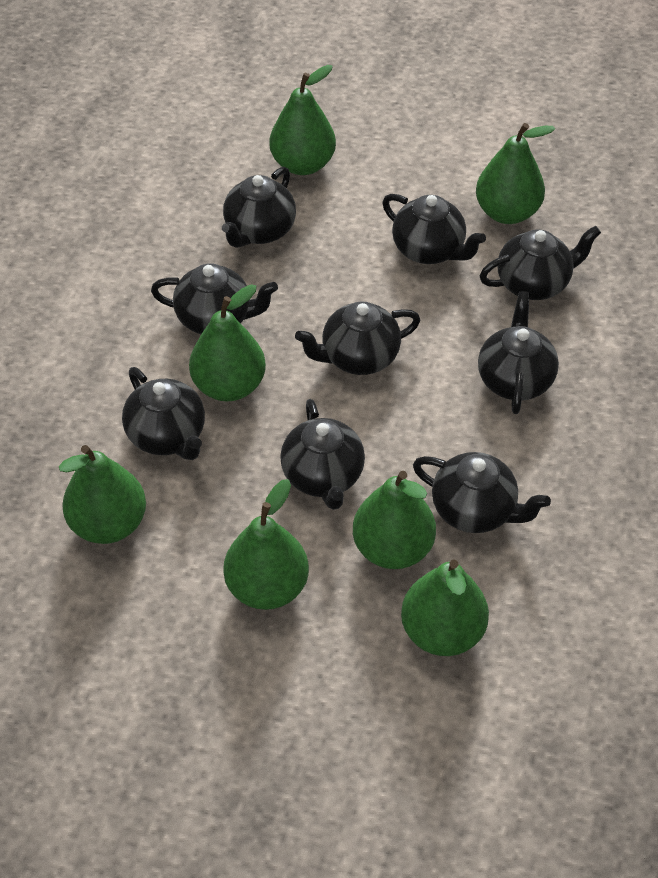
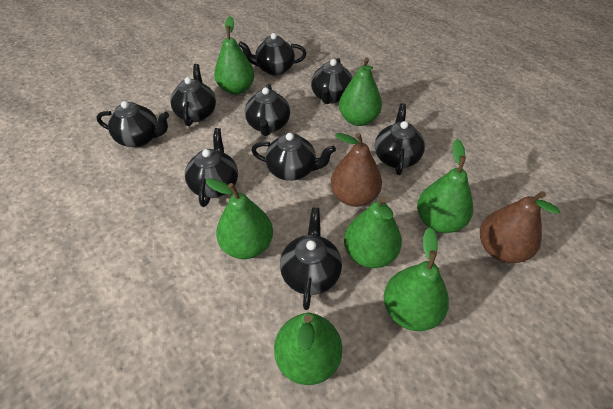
brown pear: 0 -> 2

